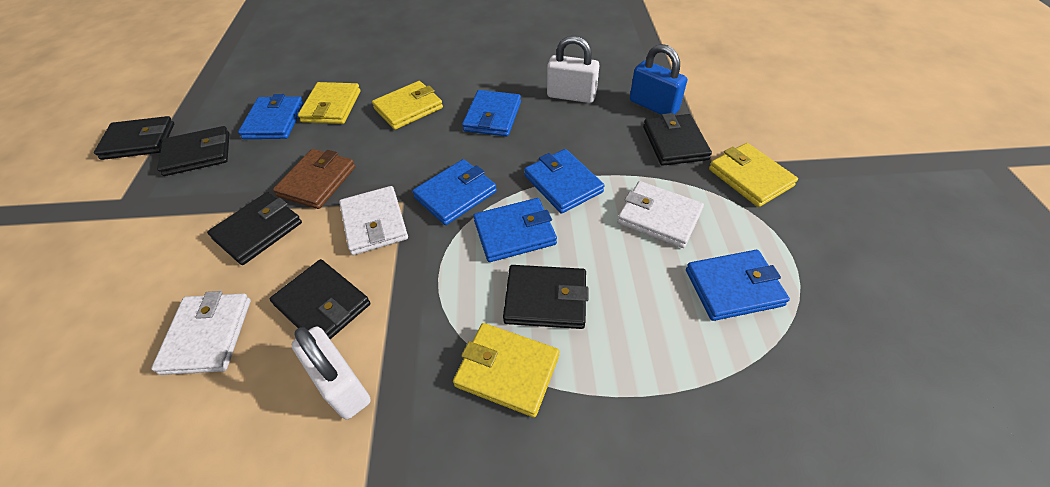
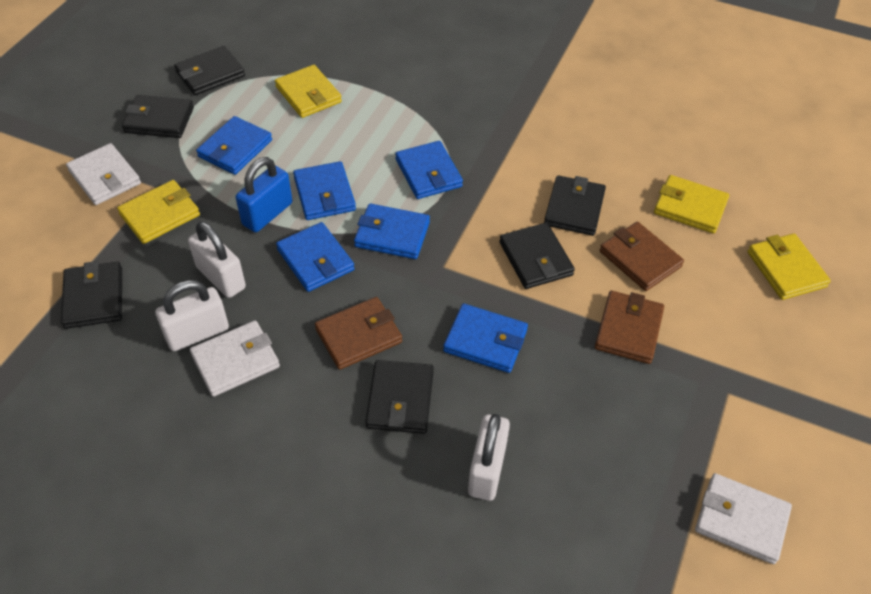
brown wallet: 1 -> 3
white padlock: 2 -> 3

